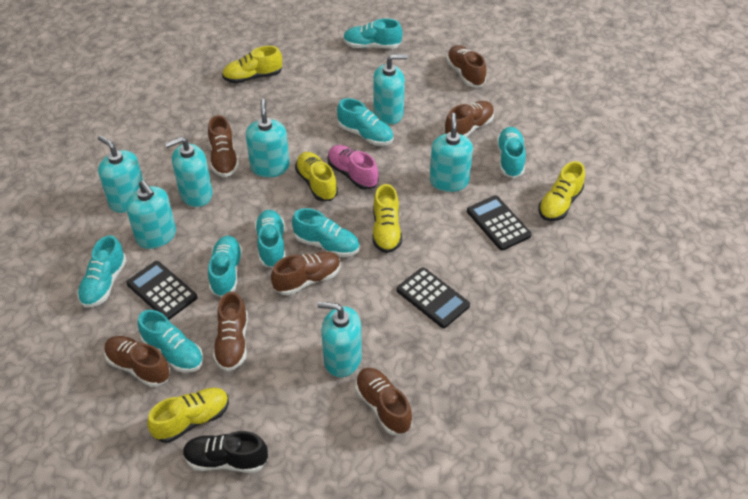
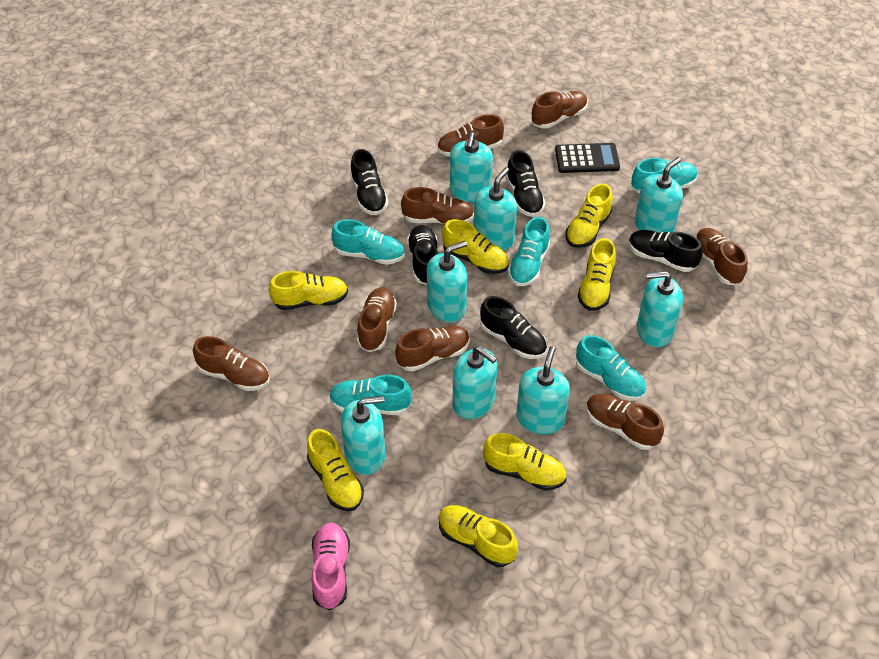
black calculator: 3 -> 1
black shoe: 1 -> 5
brown shoe: 7 -> 8
turquoise shoe: 8 -> 5
turquoise soap dispenser: 7 -> 8
yellow shoe: 5 -> 7

